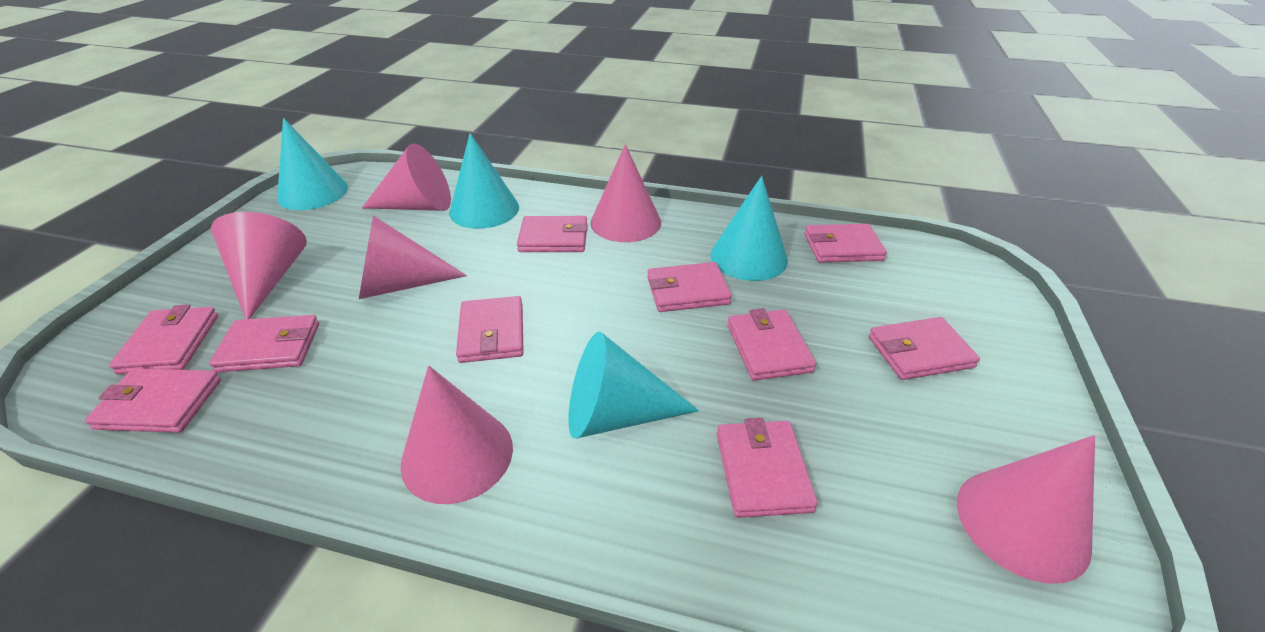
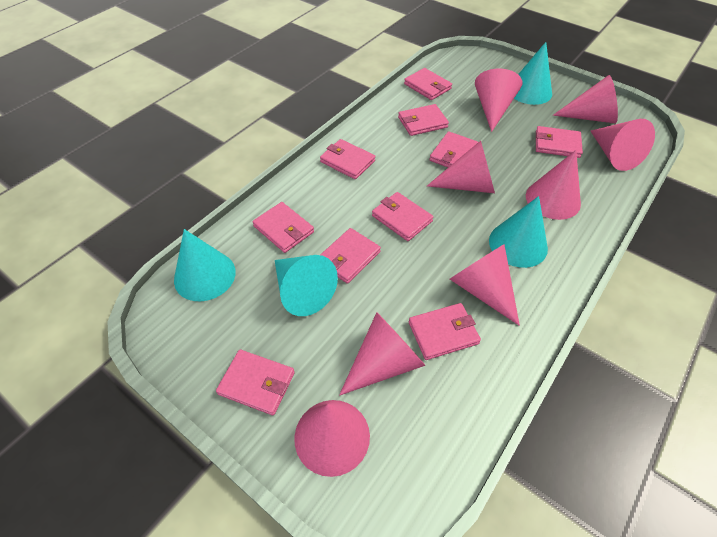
pink cone: 6 -> 8

